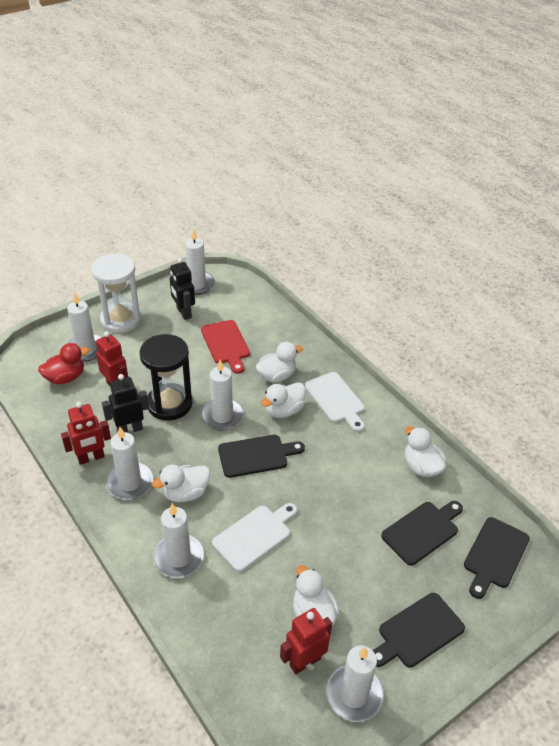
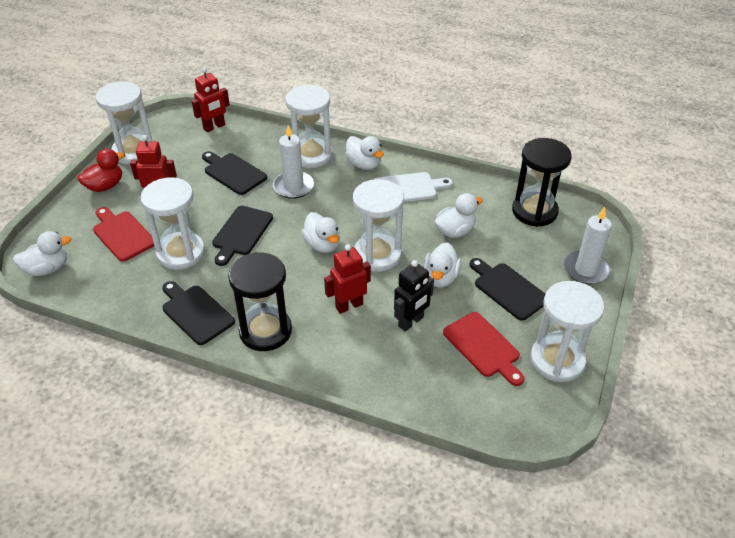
black hourglass: 1 -> 2
black robot: 2 -> 1
red cutting board: 1 -> 2
white candle: 6 -> 2
white cutting board: 2 -> 1
white hourglass: 1 -> 5

